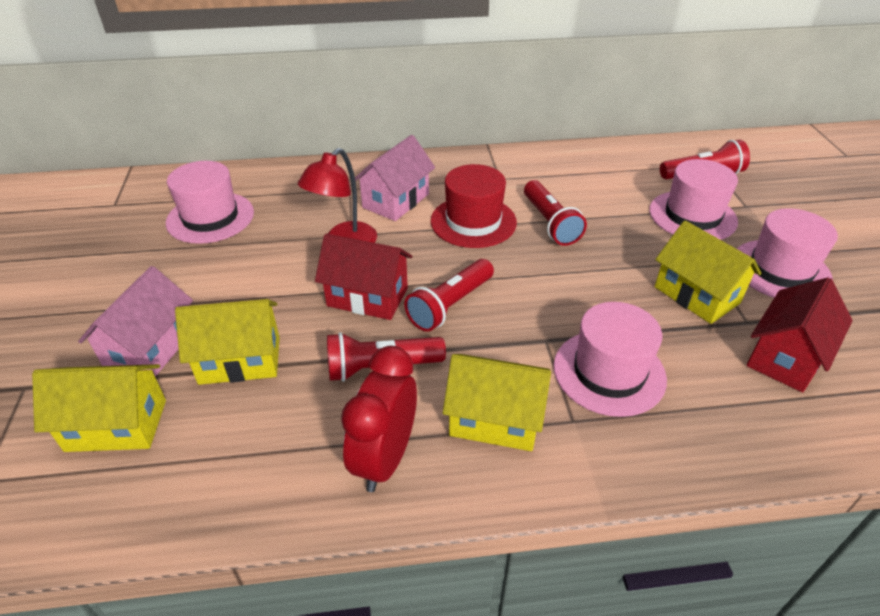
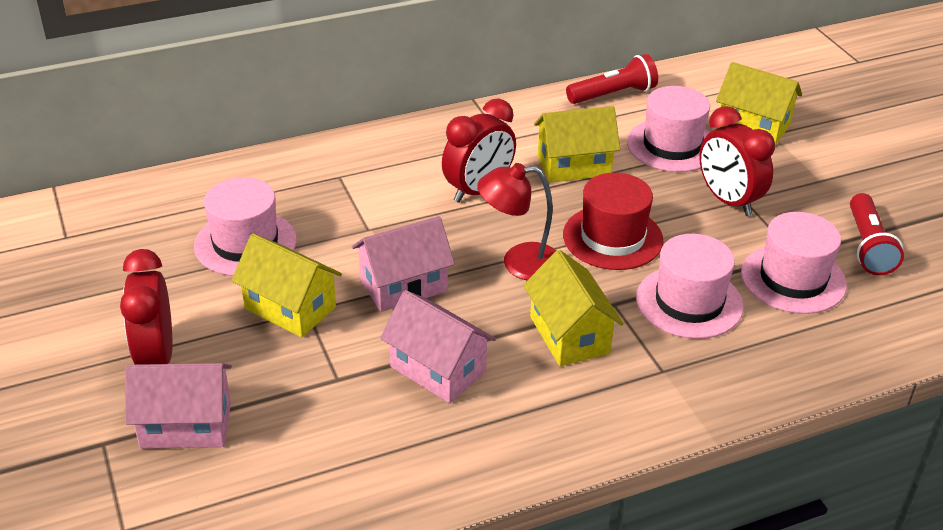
pink house: 2 -> 3
red clock: 1 -> 3
red flashlight: 4 -> 2
red house: 2 -> 0

